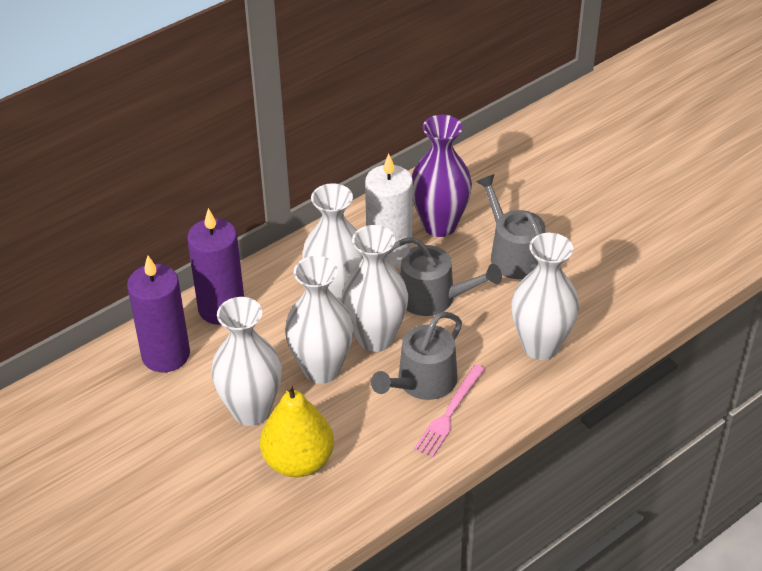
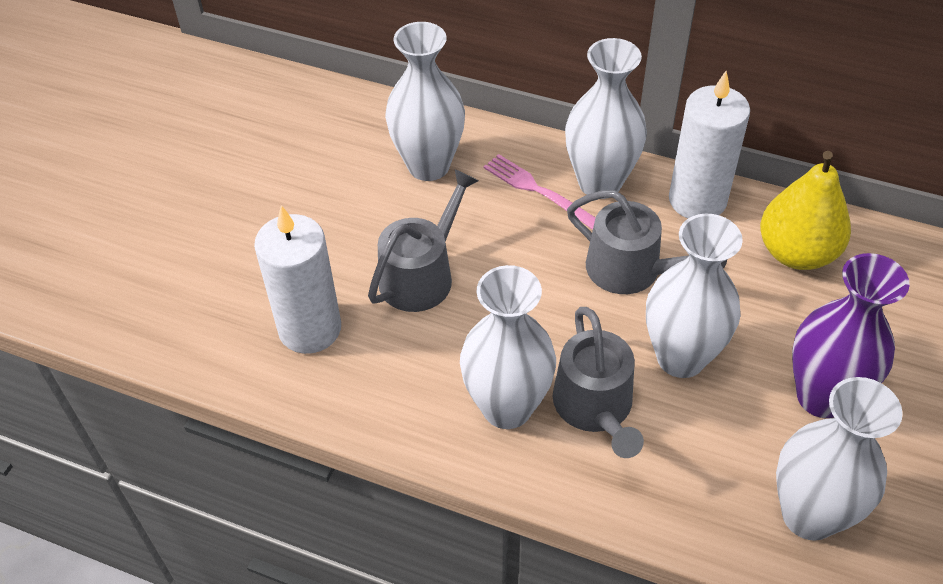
purple candle: 2 -> 0
white candle: 1 -> 2

